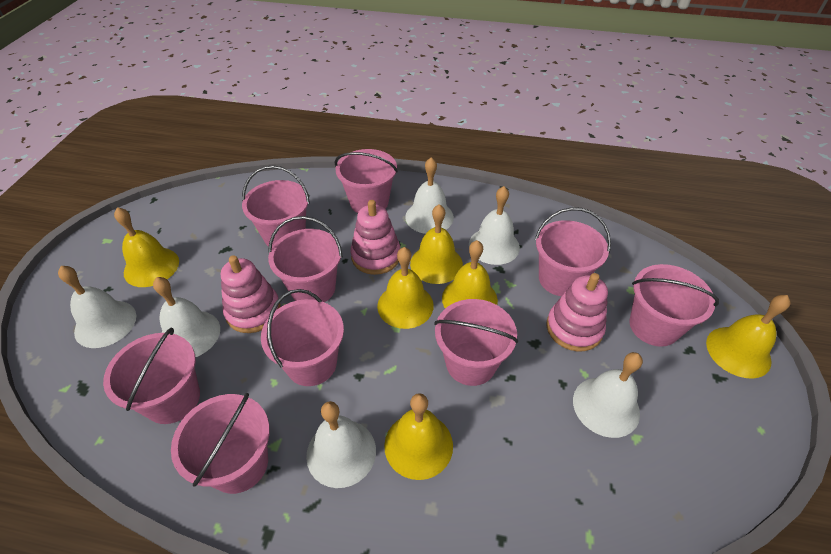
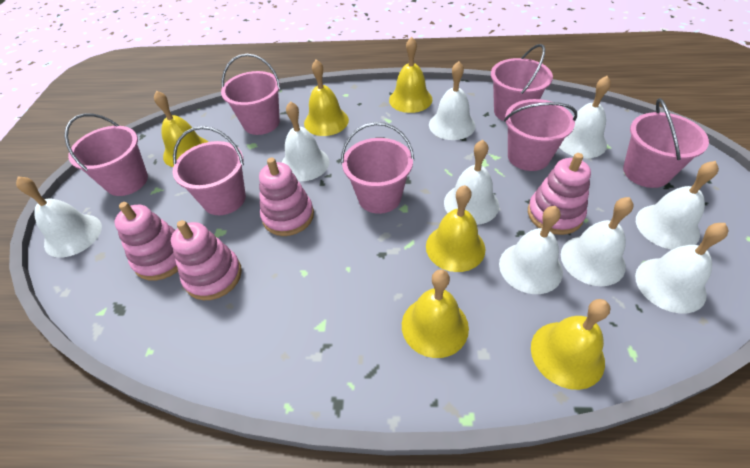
pink bucket: 9 -> 7
pink stacking toy: 3 -> 4
white bell: 6 -> 9

